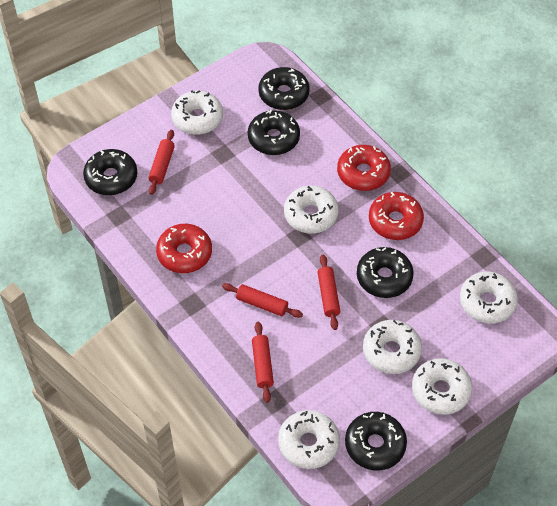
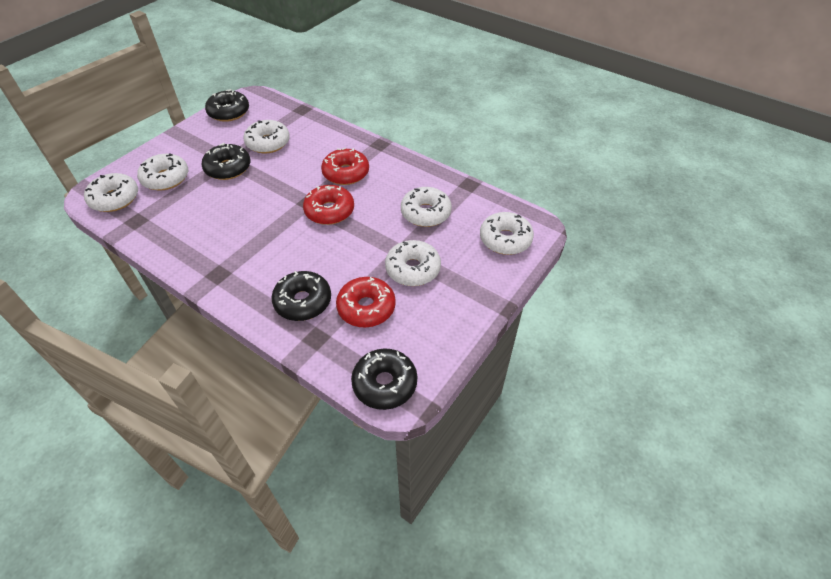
black donut: 5 -> 4
red rolling pin: 4 -> 0

